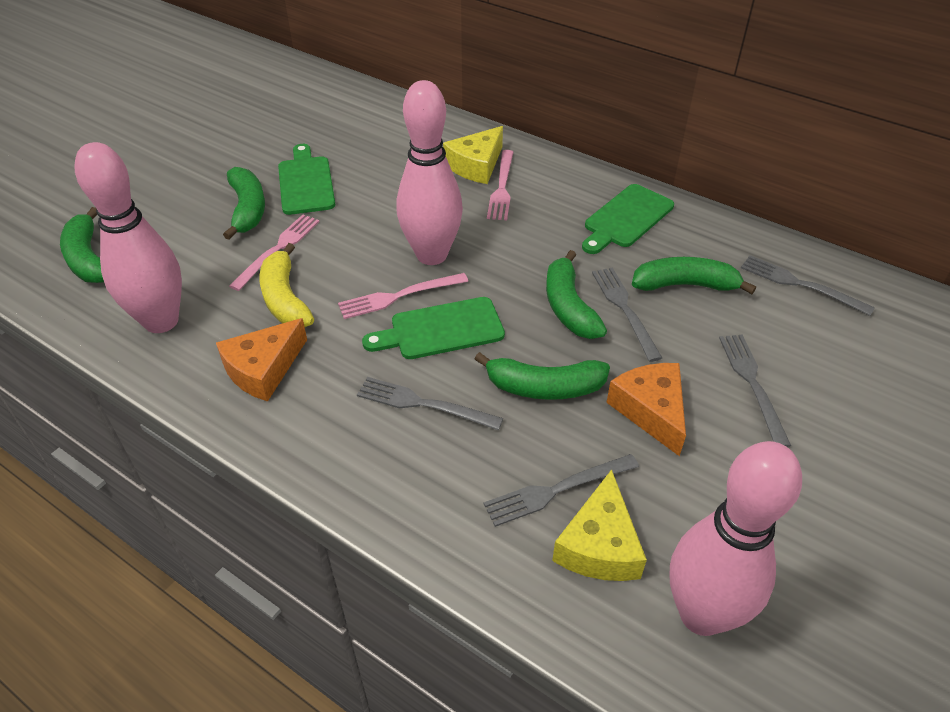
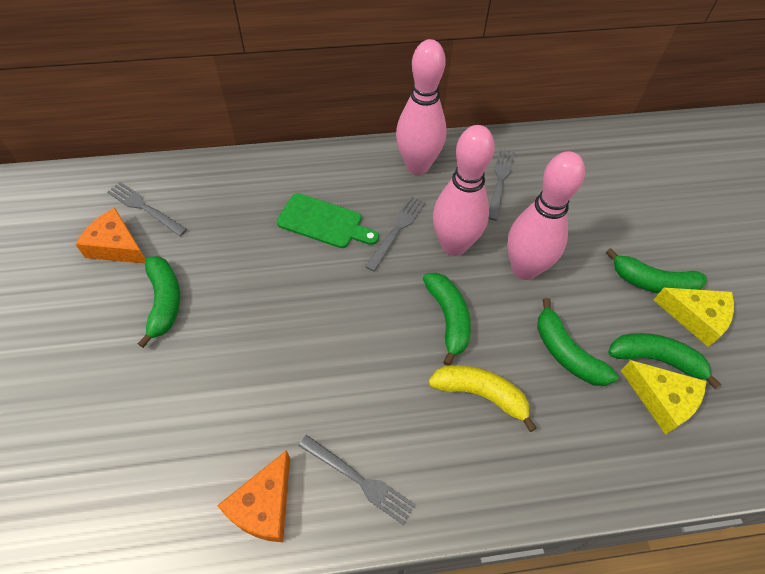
green cutting board: 3 -> 1
grey fork: 5 -> 4
pink fork: 3 -> 0

